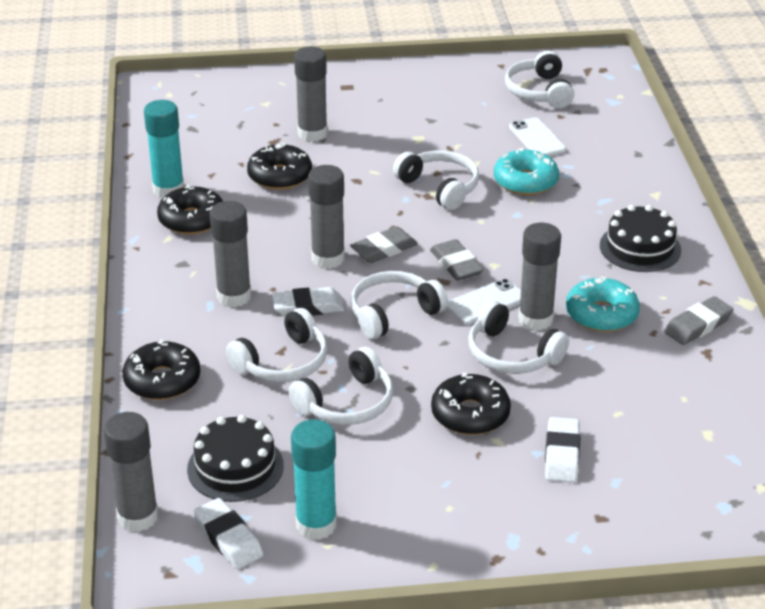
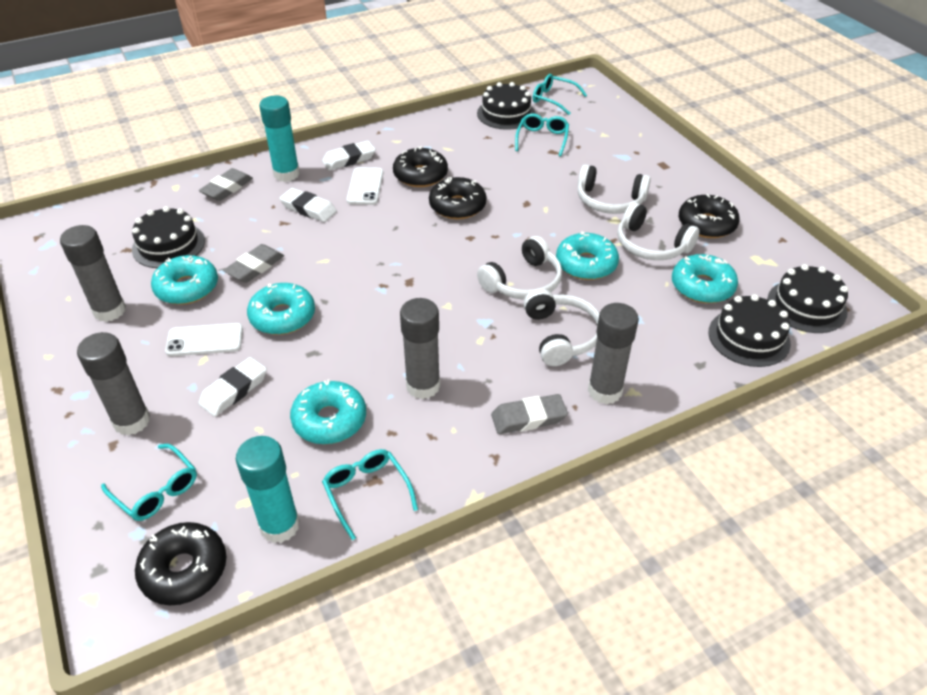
black cake: 2 -> 4
grey glue stick: 5 -> 4
turquoise donut: 2 -> 5
turquoise glasses: 0 -> 4
white headphones: 6 -> 4

